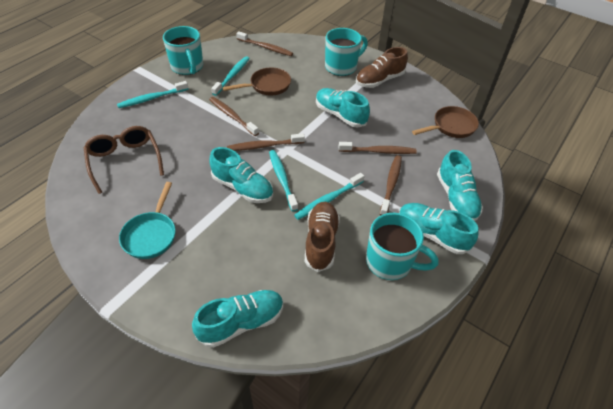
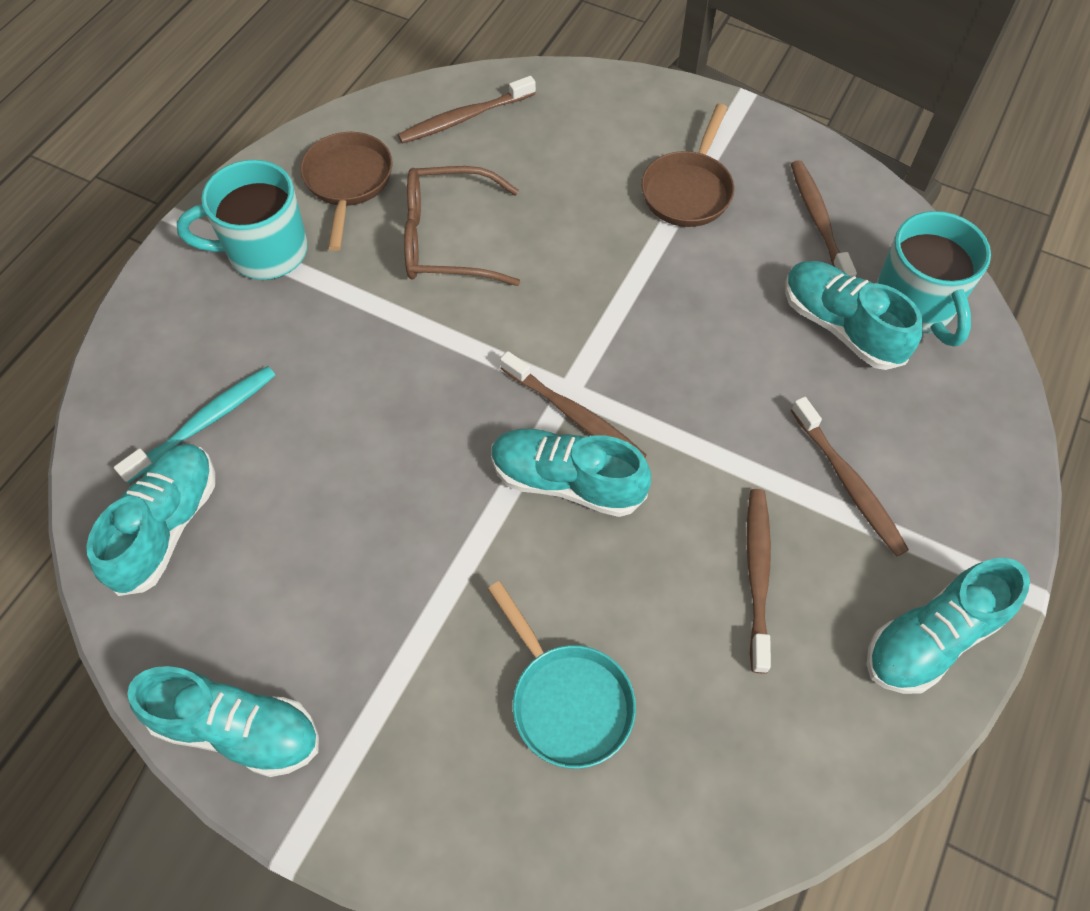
brown shoe: 2 -> 0
turquoise mug: 3 -> 2
turquoise toothbrush: 4 -> 1

